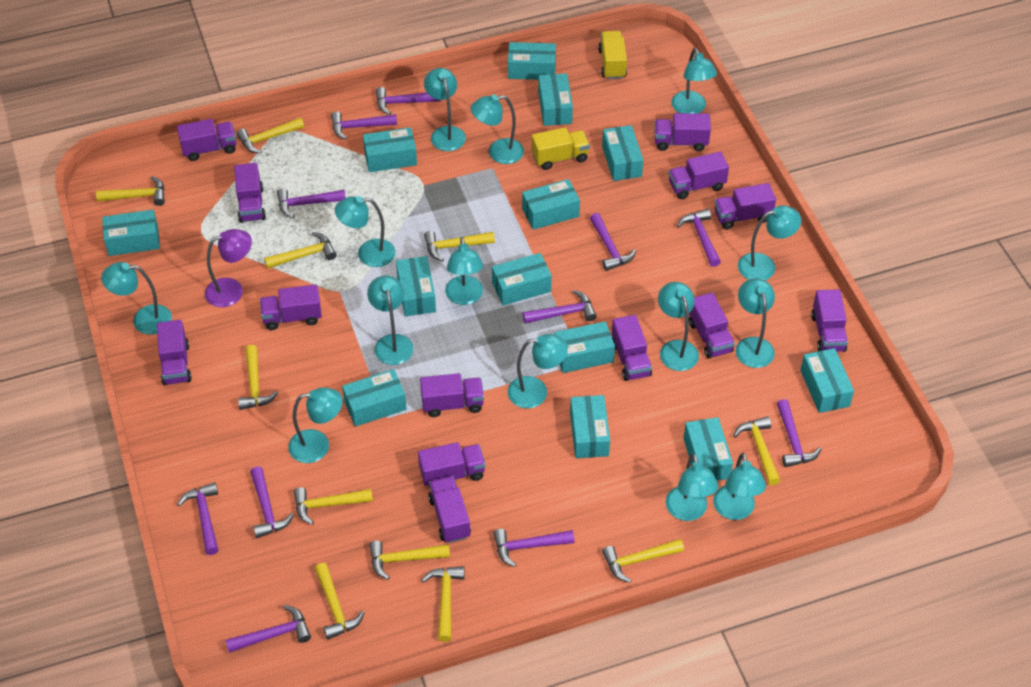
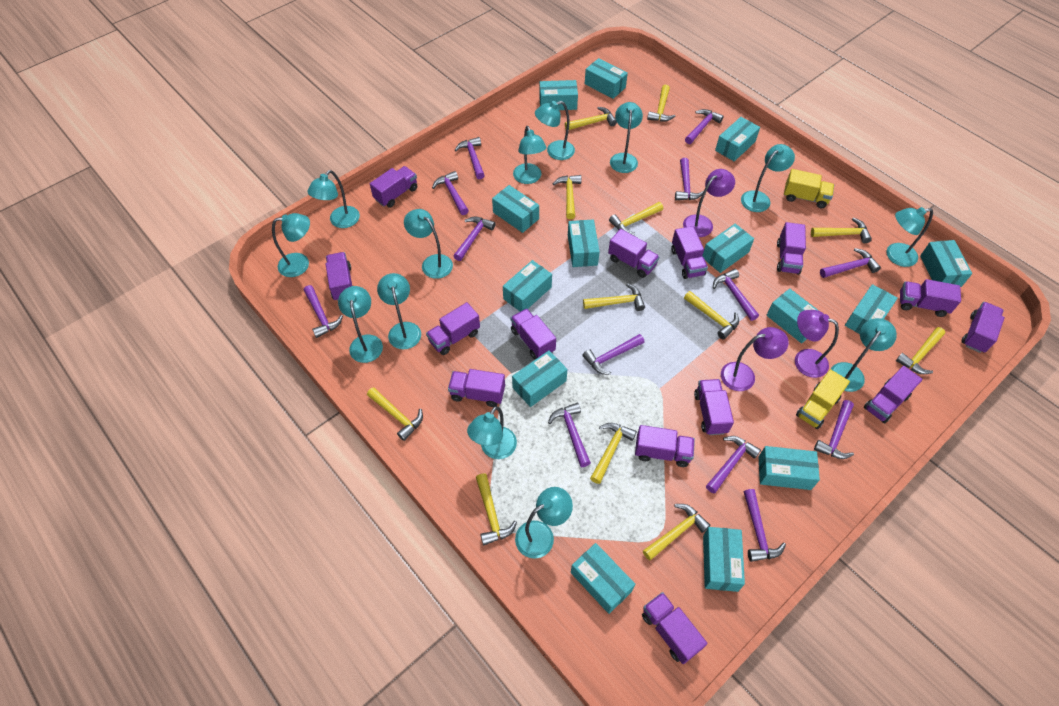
purple hammer: 11 -> 13
purple lamp: 1 -> 3
purple truck: 13 -> 14
turquoise box: 13 -> 14
turquoise lamp: 14 -> 13
yellow hammer: 11 -> 12

